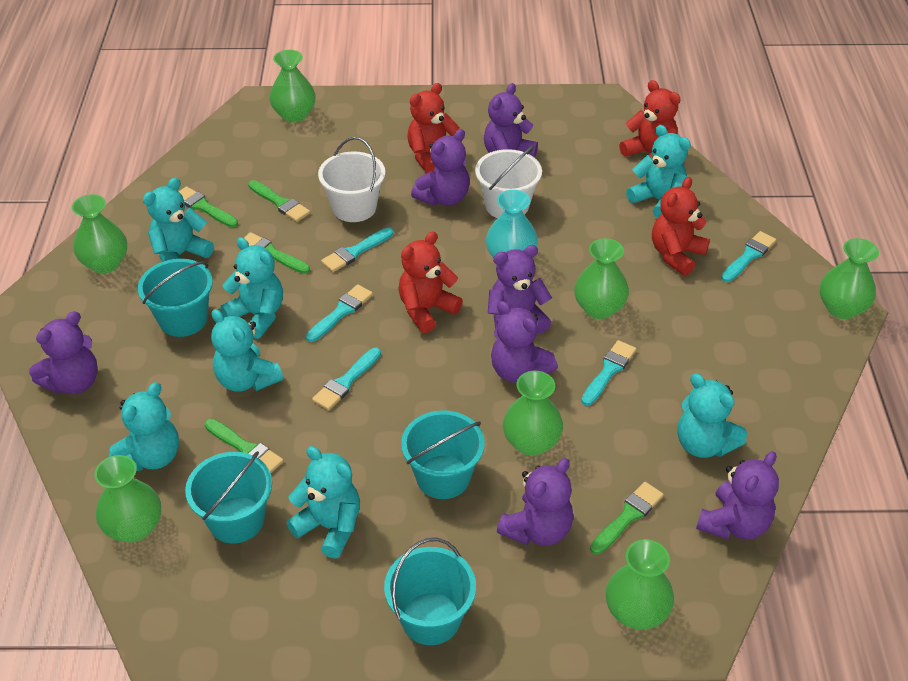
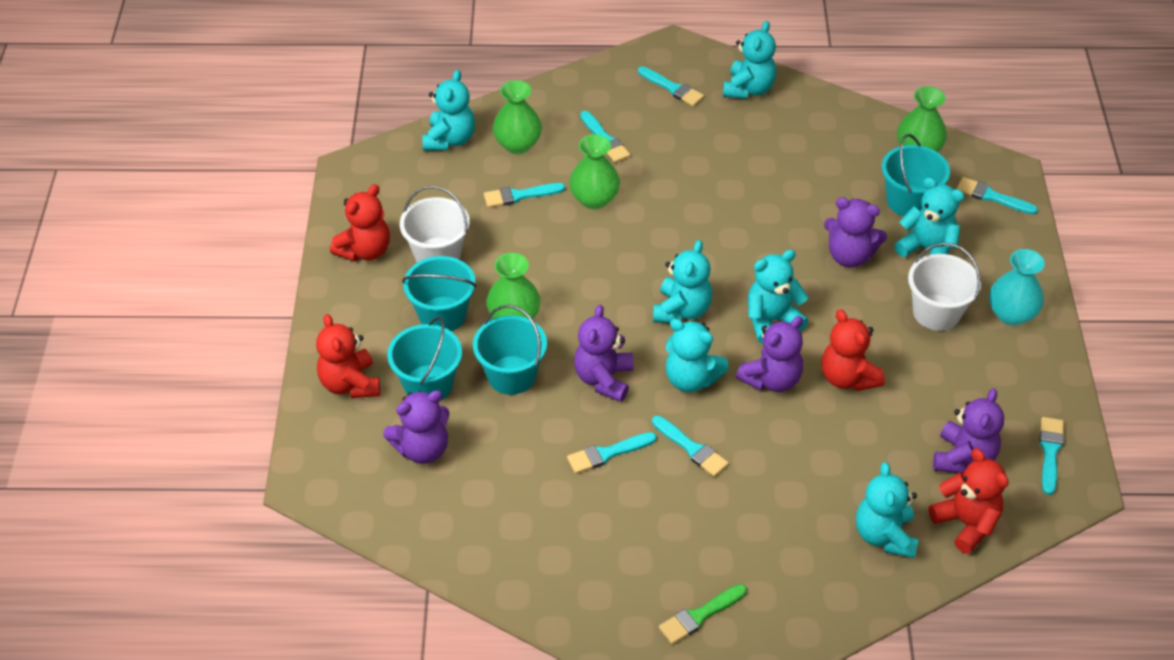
green brush: 5 -> 1
green vase: 7 -> 4
purple teddy bear: 7 -> 5
turquoise brush: 5 -> 7

